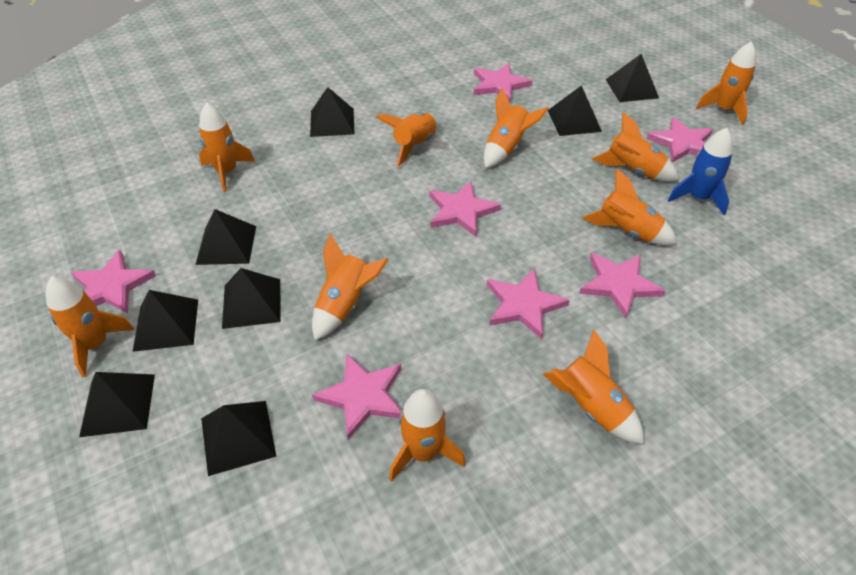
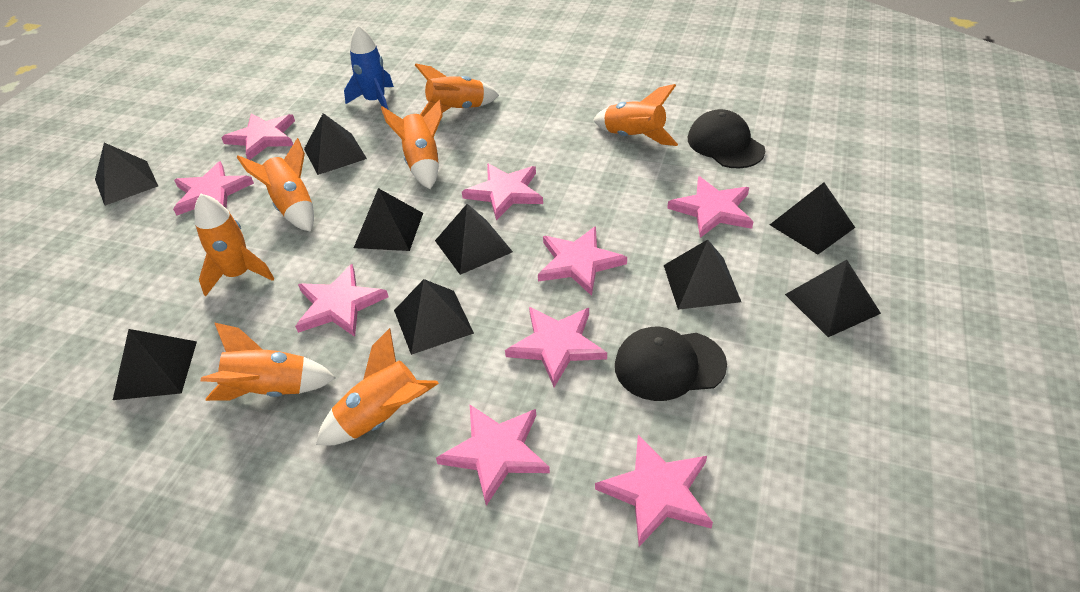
black cap: 0 -> 2
black pyramid: 8 -> 9
orange rocket: 10 -> 7
pink star: 7 -> 9

